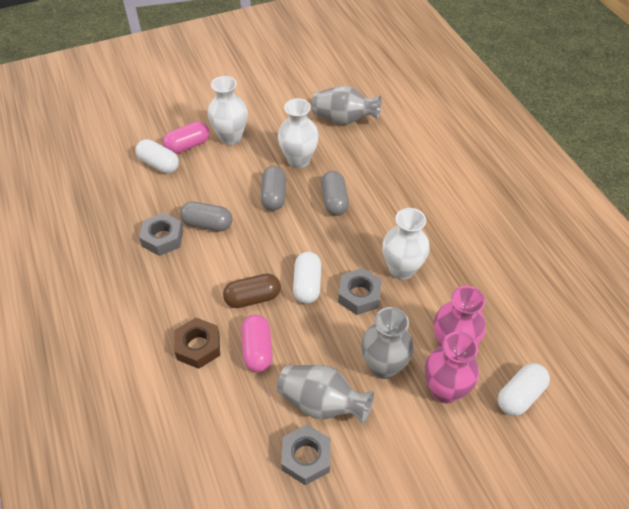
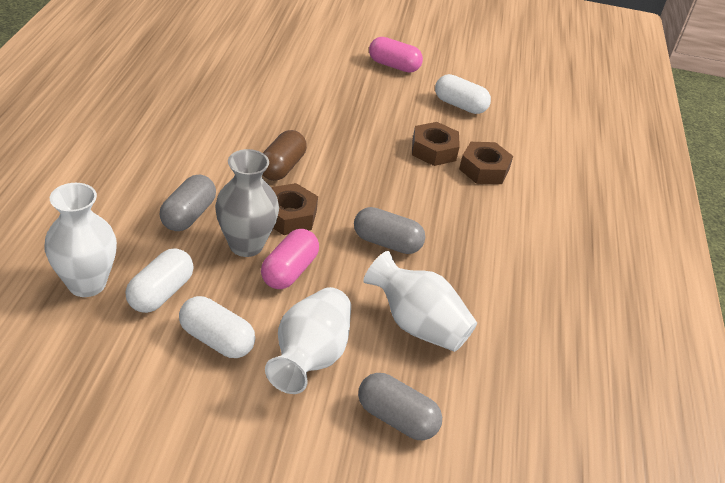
brown nut: 1 -> 3
grey nut: 3 -> 0
grey vase: 3 -> 1
pink vase: 2 -> 0

